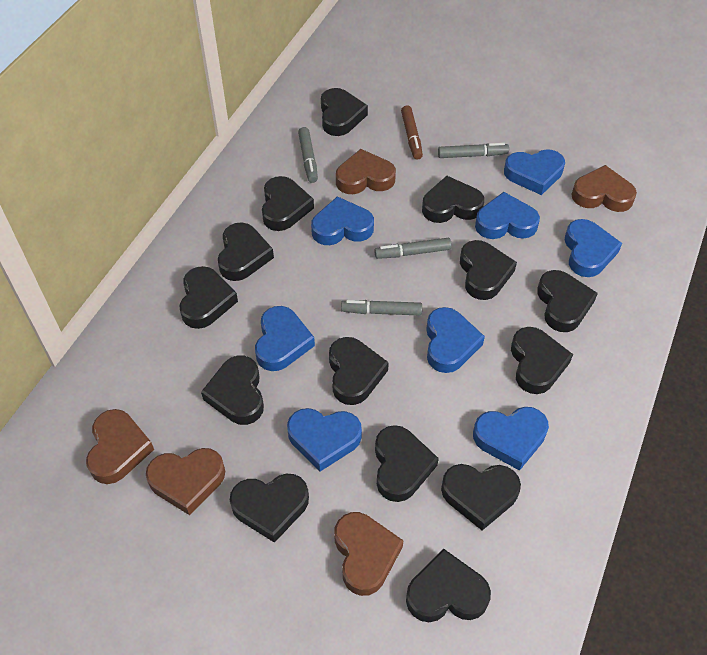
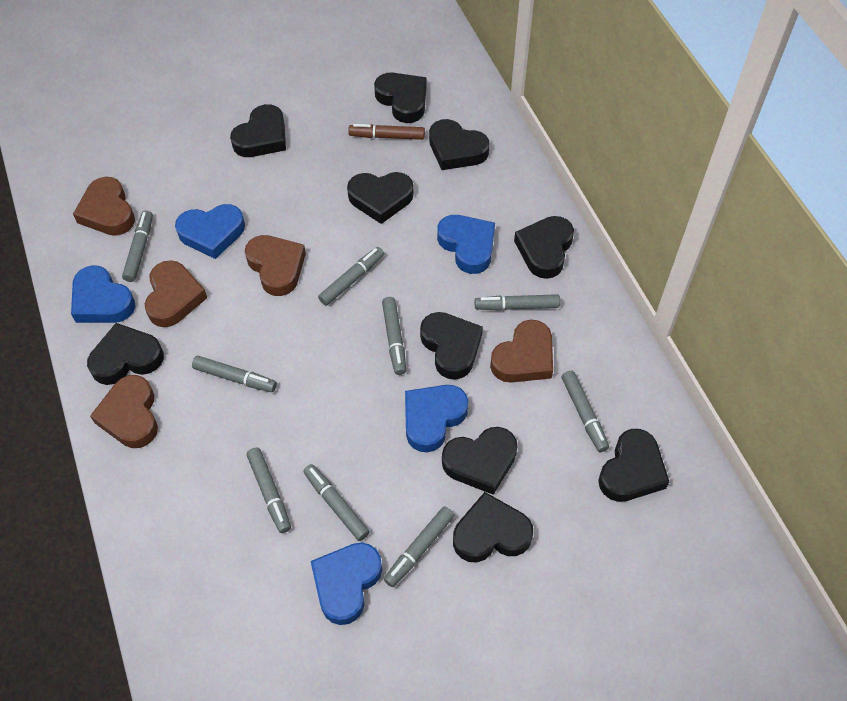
black heart: 14 -> 10
blue heart: 8 -> 5
grey marker: 4 -> 9

